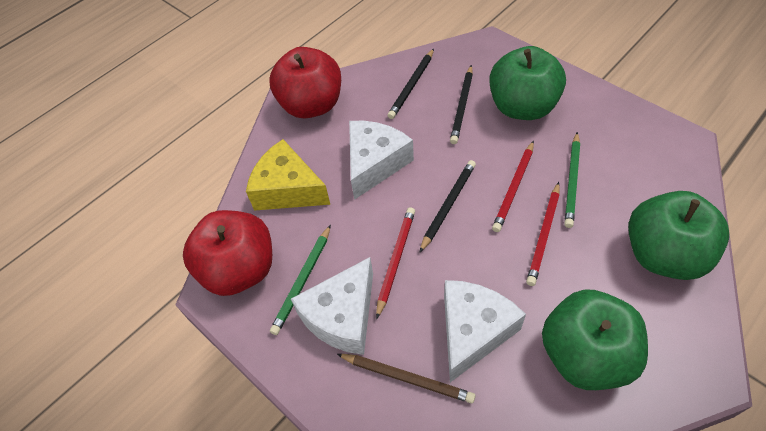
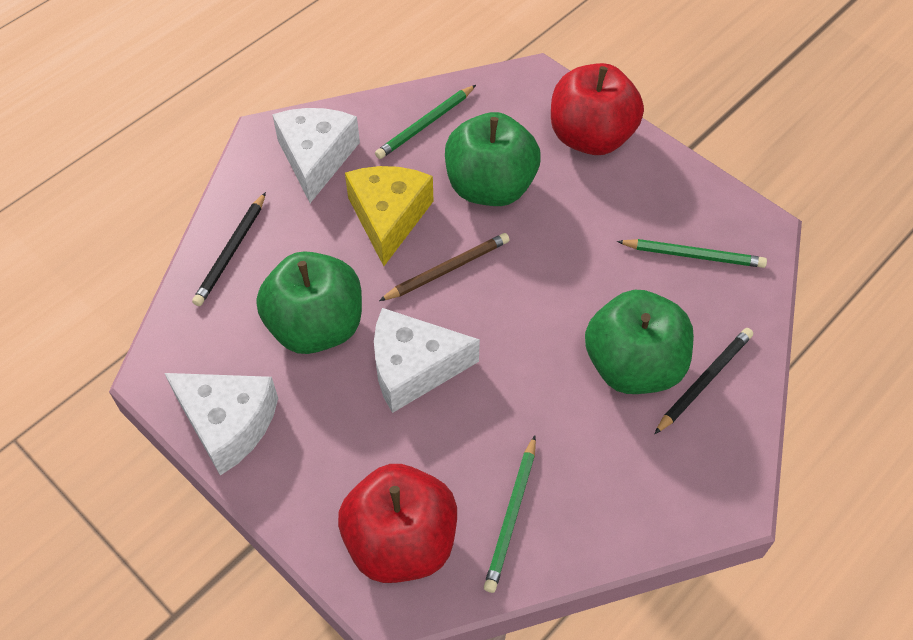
black pencil: 3 -> 2
green pencil: 2 -> 3
red pencil: 3 -> 0

